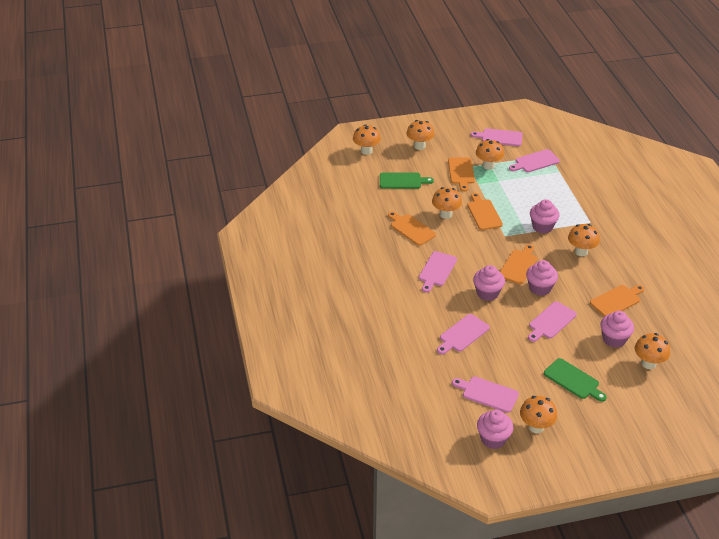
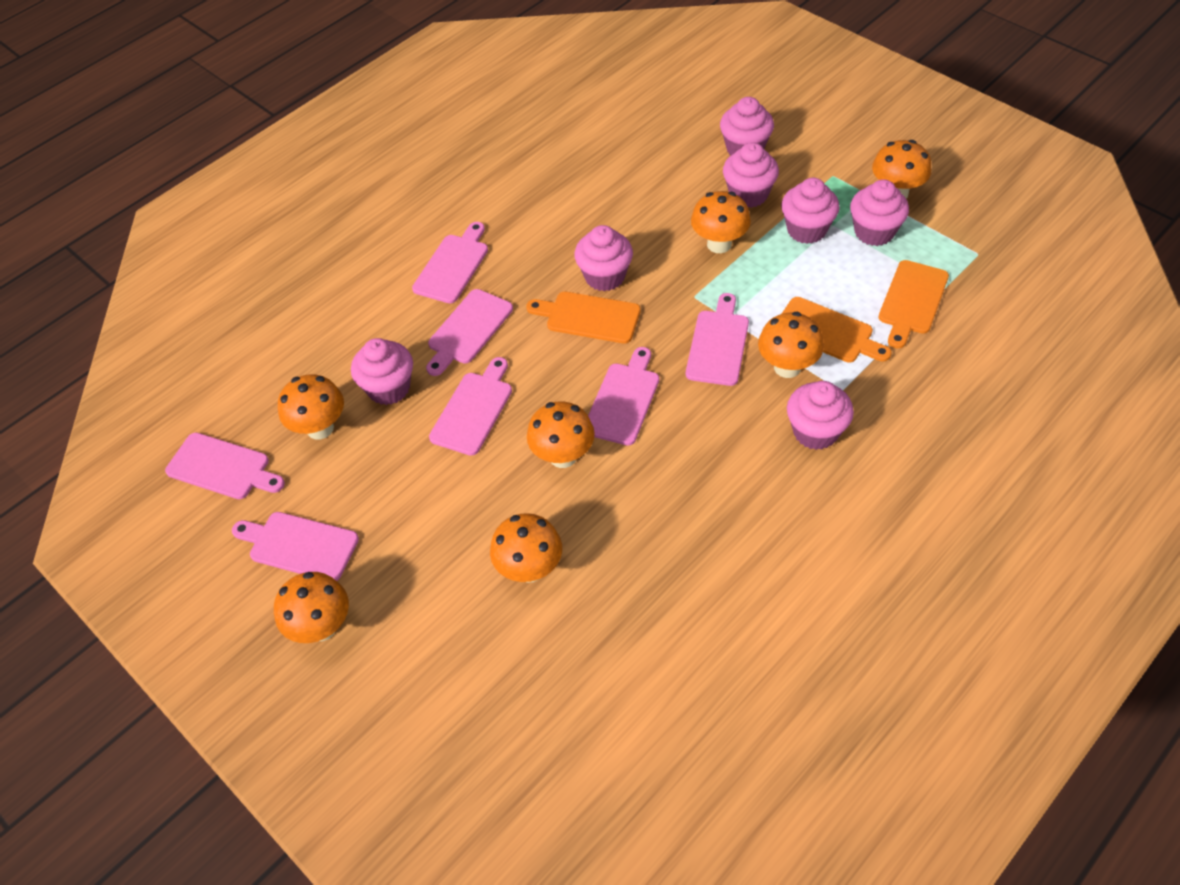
green cutting board: 2 -> 0
orange cutting board: 5 -> 3
pink cupcake: 5 -> 7
pink cutting board: 6 -> 7

